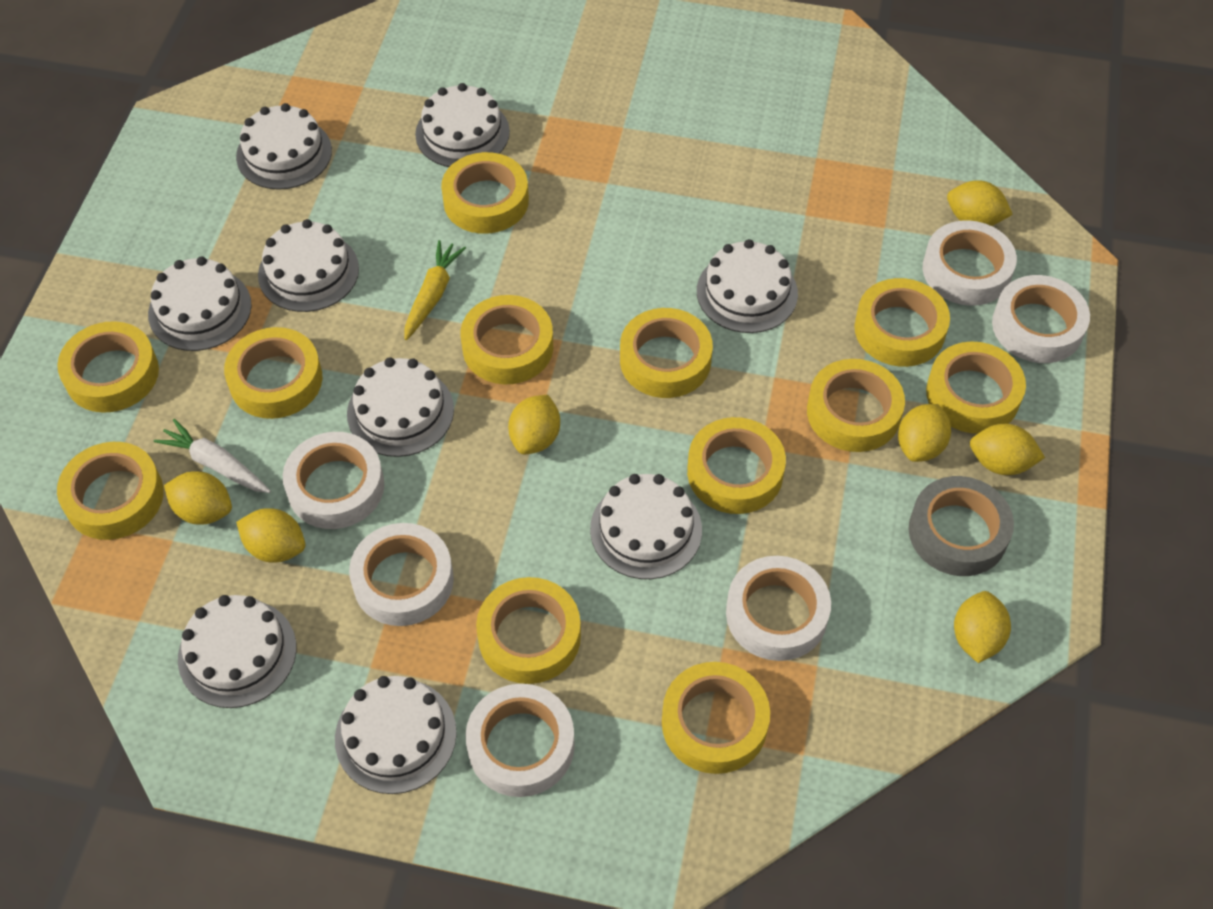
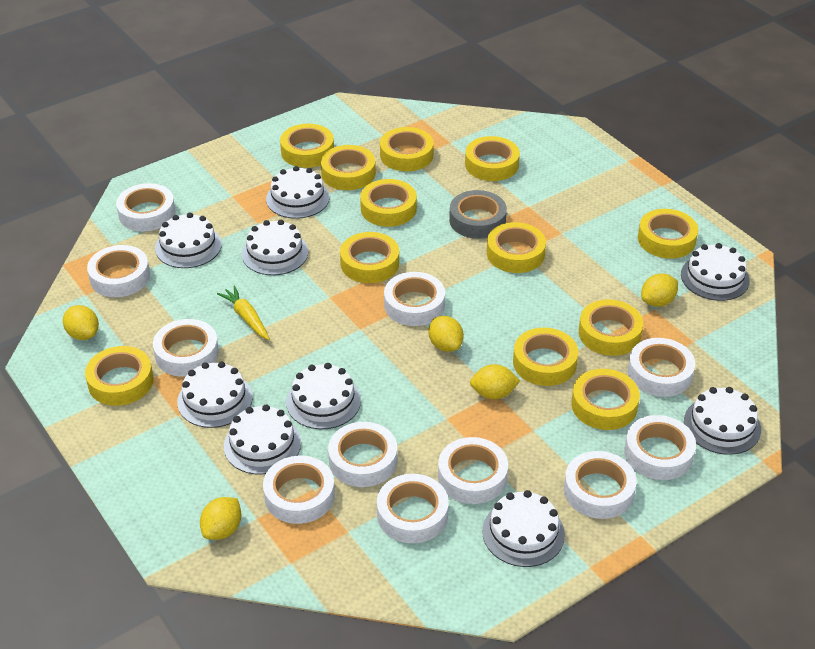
white carrot: 1 -> 0
white tape: 6 -> 11
yellow lemon: 7 -> 5

